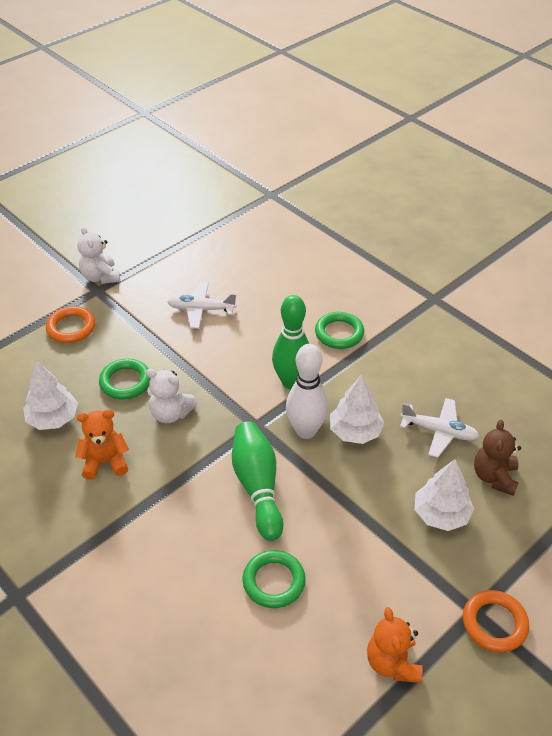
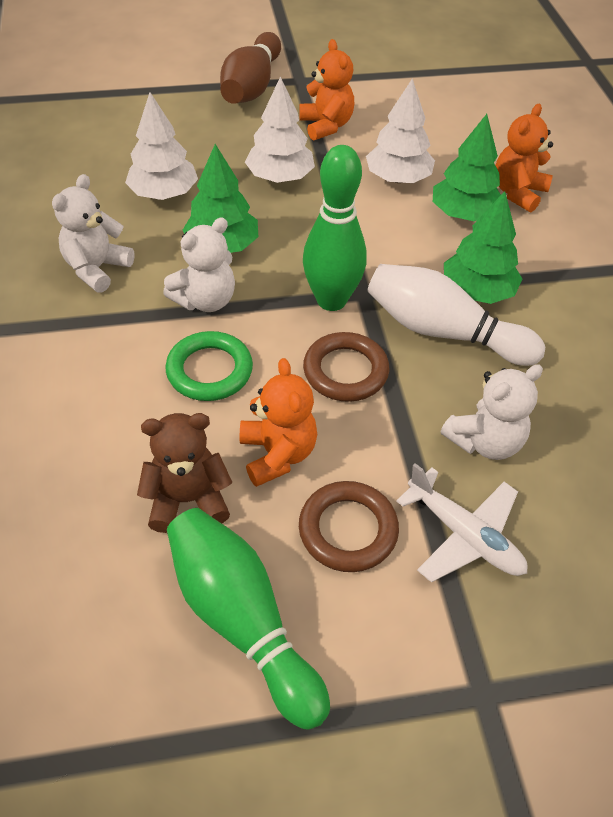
brown bowling pin: 0 -> 1
brown ring: 0 -> 2
green ring: 3 -> 1
green tree: 0 -> 3
orange ring: 2 -> 0
orange teddy bear: 2 -> 3
white plane: 2 -> 1
white teddy bear: 2 -> 3

